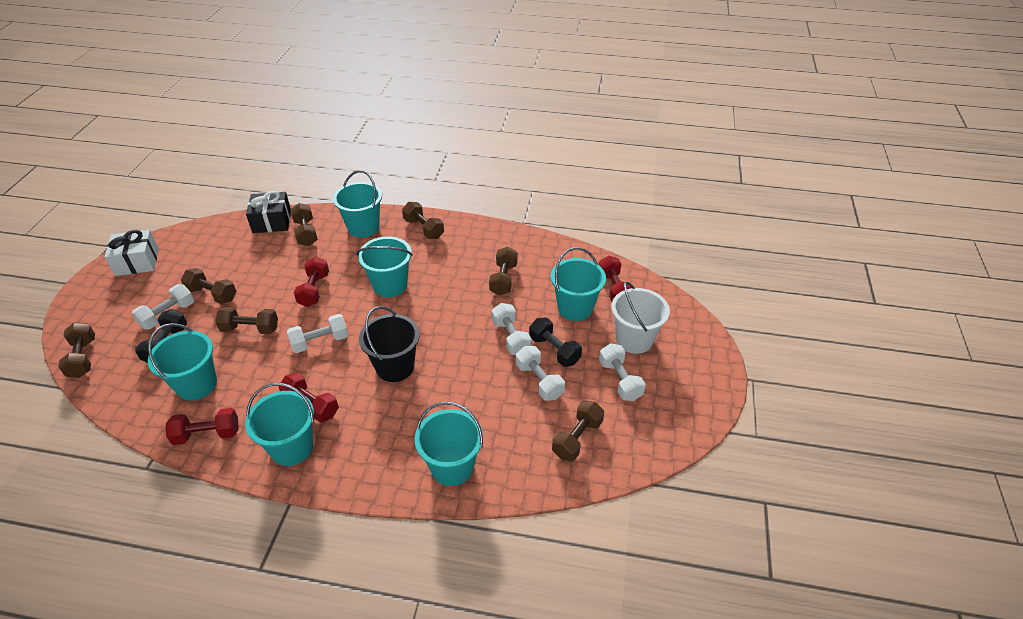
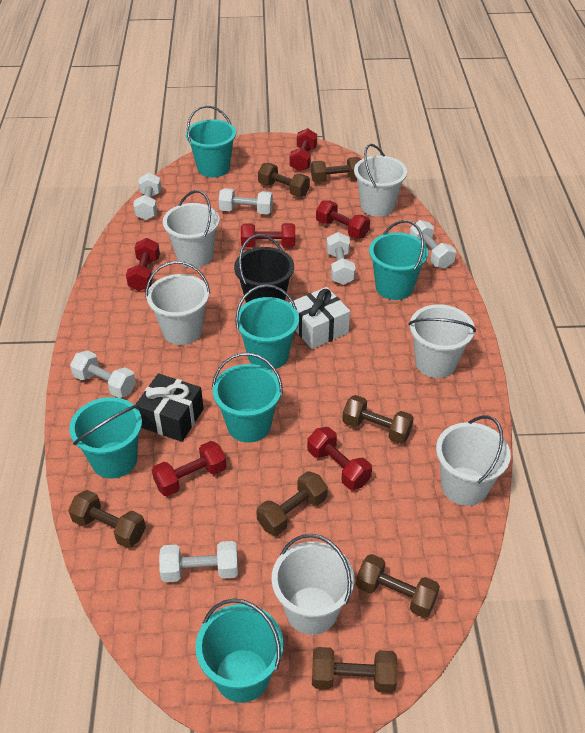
black dumbbell: 2 -> 0
red dumbbell: 4 -> 6
white bucket: 1 -> 6
white dumbbell: 5 -> 6

